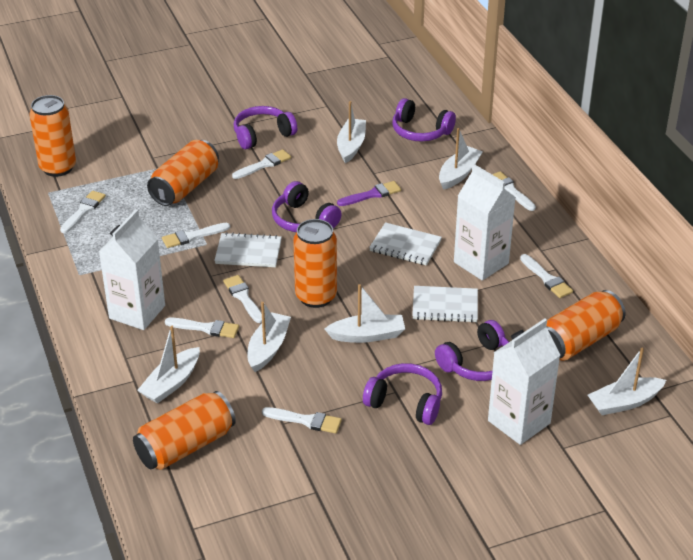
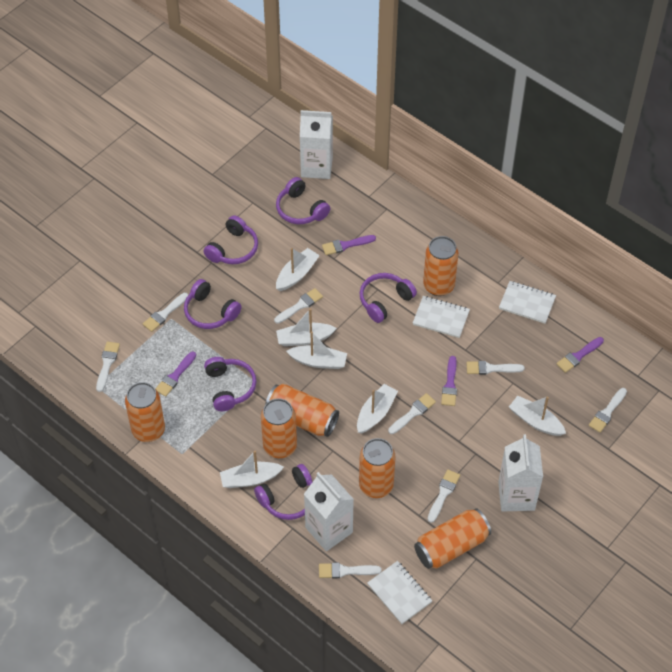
orange can: 5 -> 6
purple brush: 1 -> 4
purple headphones: 5 -> 6

